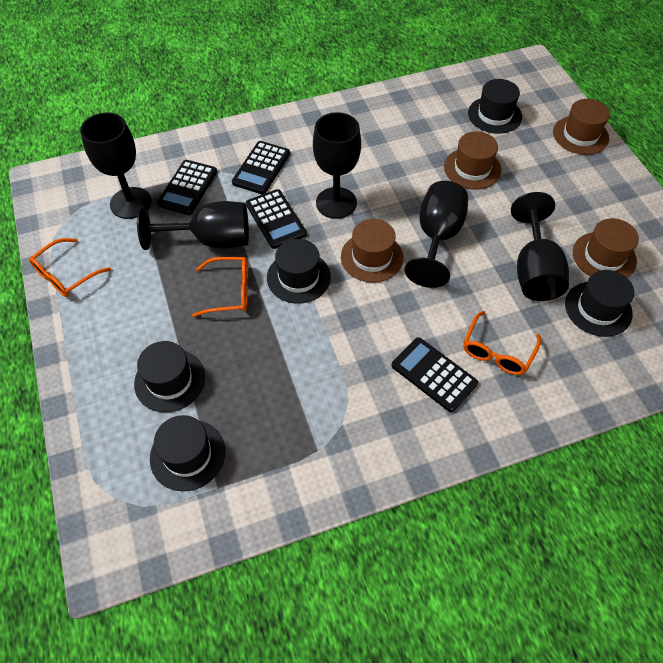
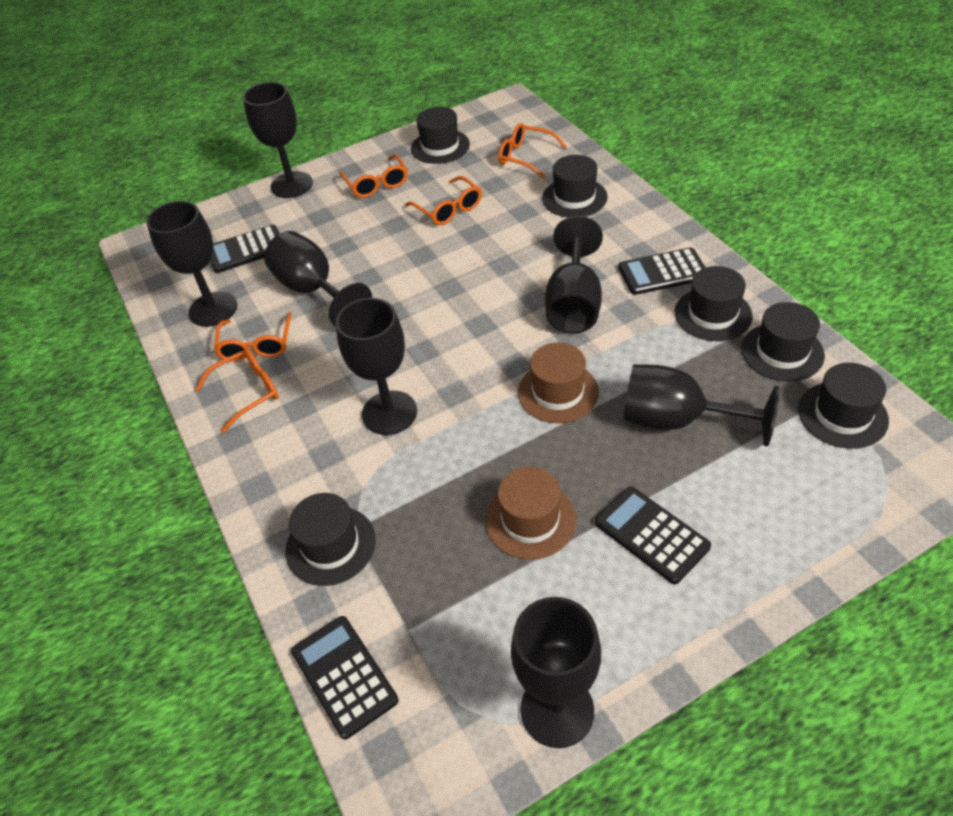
black goblet: 5 -> 7
black hat: 5 -> 6
brown hat: 4 -> 2
orange glasses: 3 -> 5

